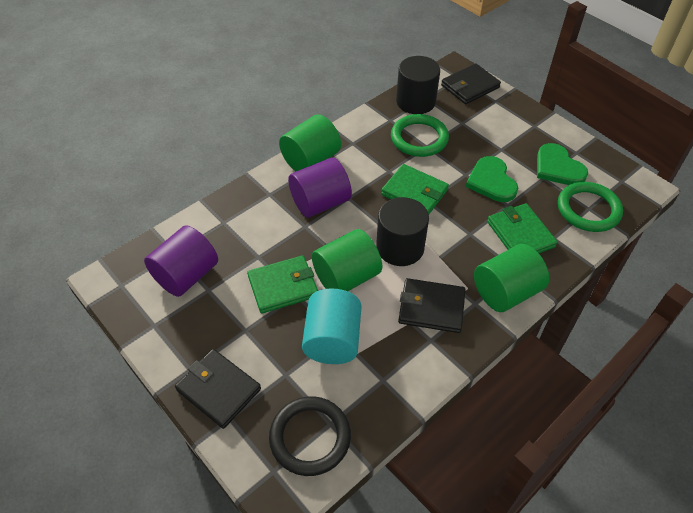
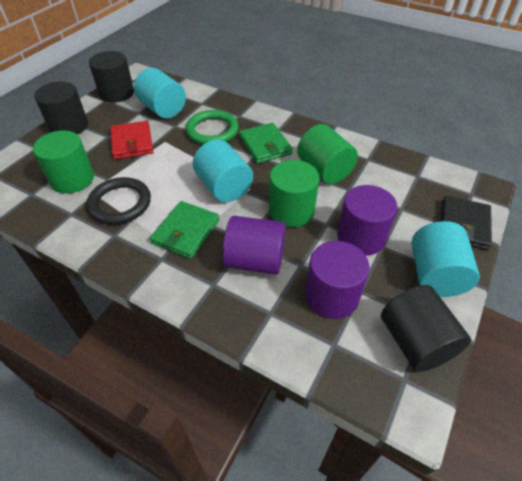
black cylinder: 2 -> 3
black wallet: 3 -> 1
green heart: 2 -> 0
green ring: 2 -> 1
green wallet: 3 -> 2
purple cylinder: 2 -> 3
red wallet: 0 -> 1
turquoise cylinder: 1 -> 3

